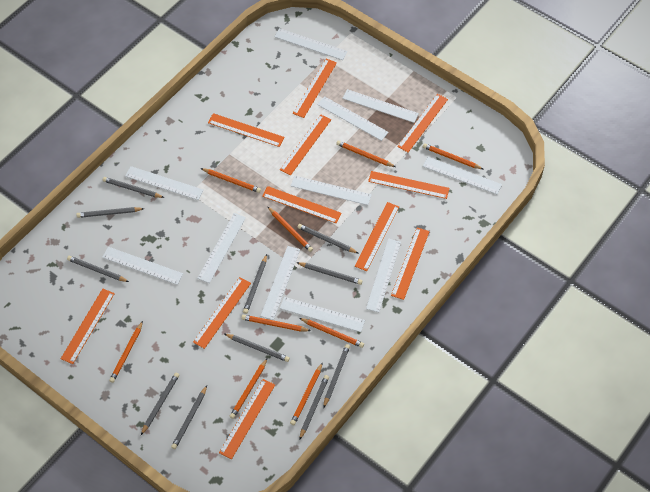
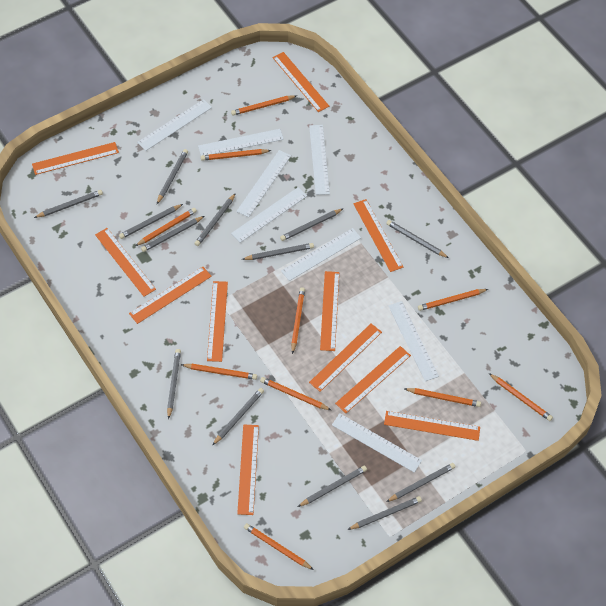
grey pencil: 11 -> 13
orange pencil: 9 -> 10
white ruler: 11 -> 8

